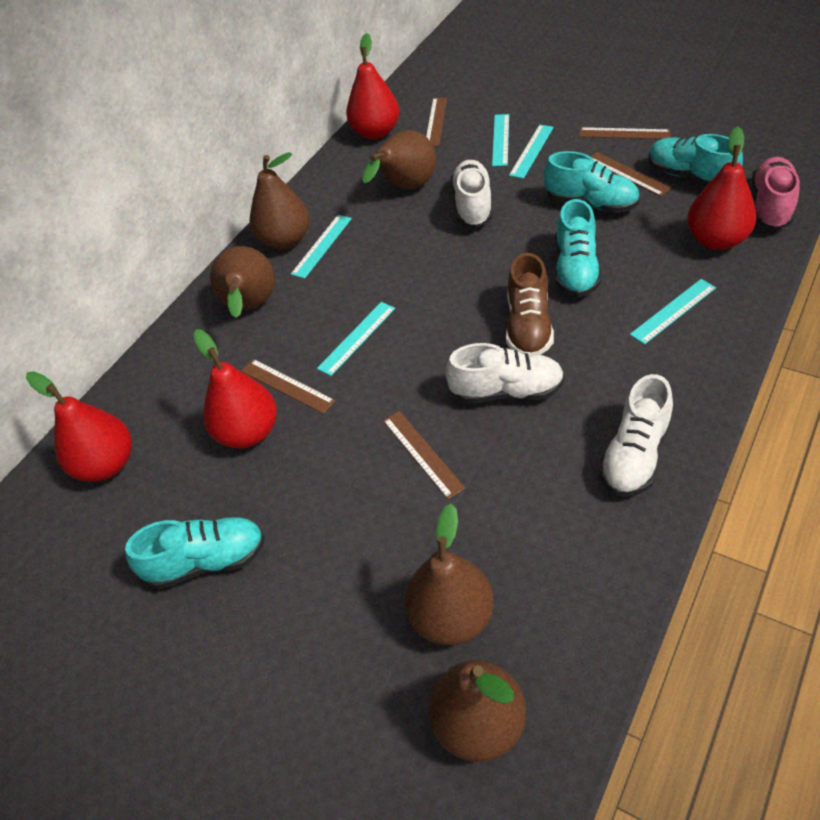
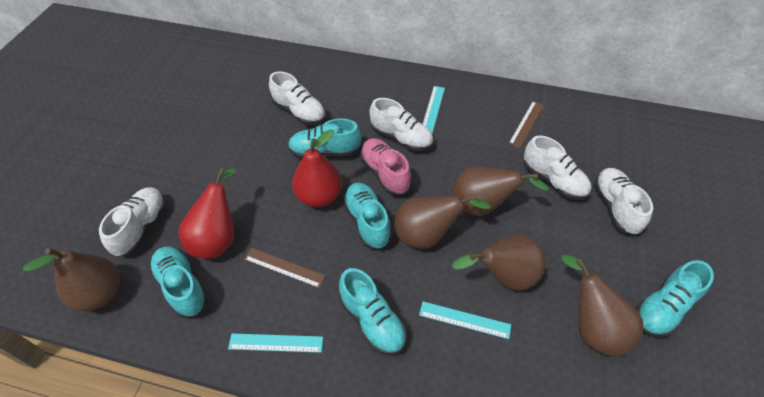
brown ruler: 5 -> 2
brown shoe: 1 -> 0
red pear: 4 -> 2
turquoise ruler: 5 -> 3
turquoise shoe: 4 -> 5
white shoe: 3 -> 5

